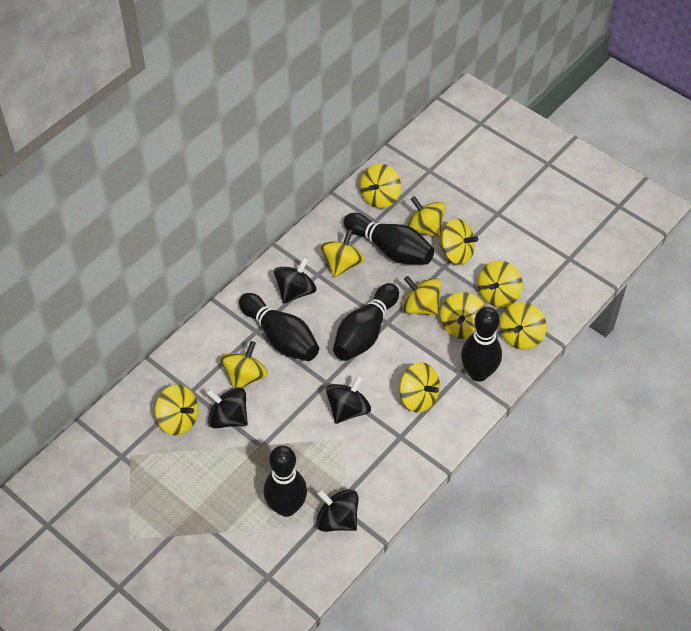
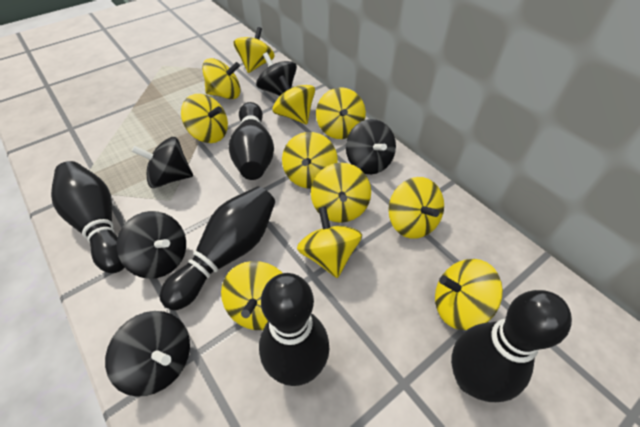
black spinning top: 4 -> 5

